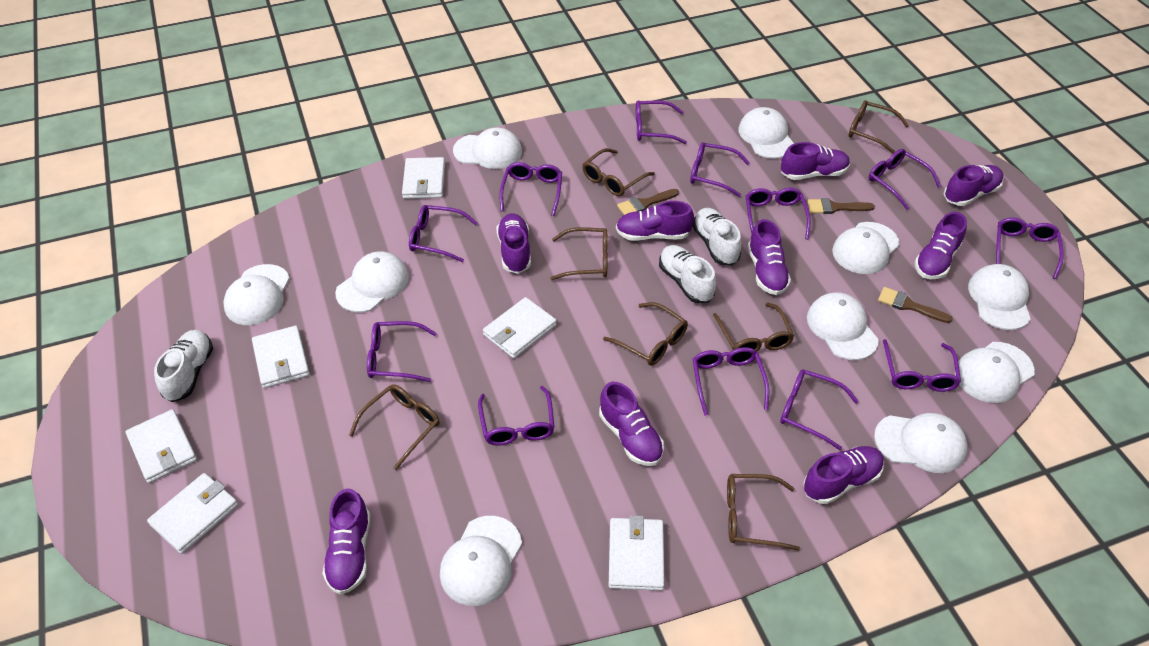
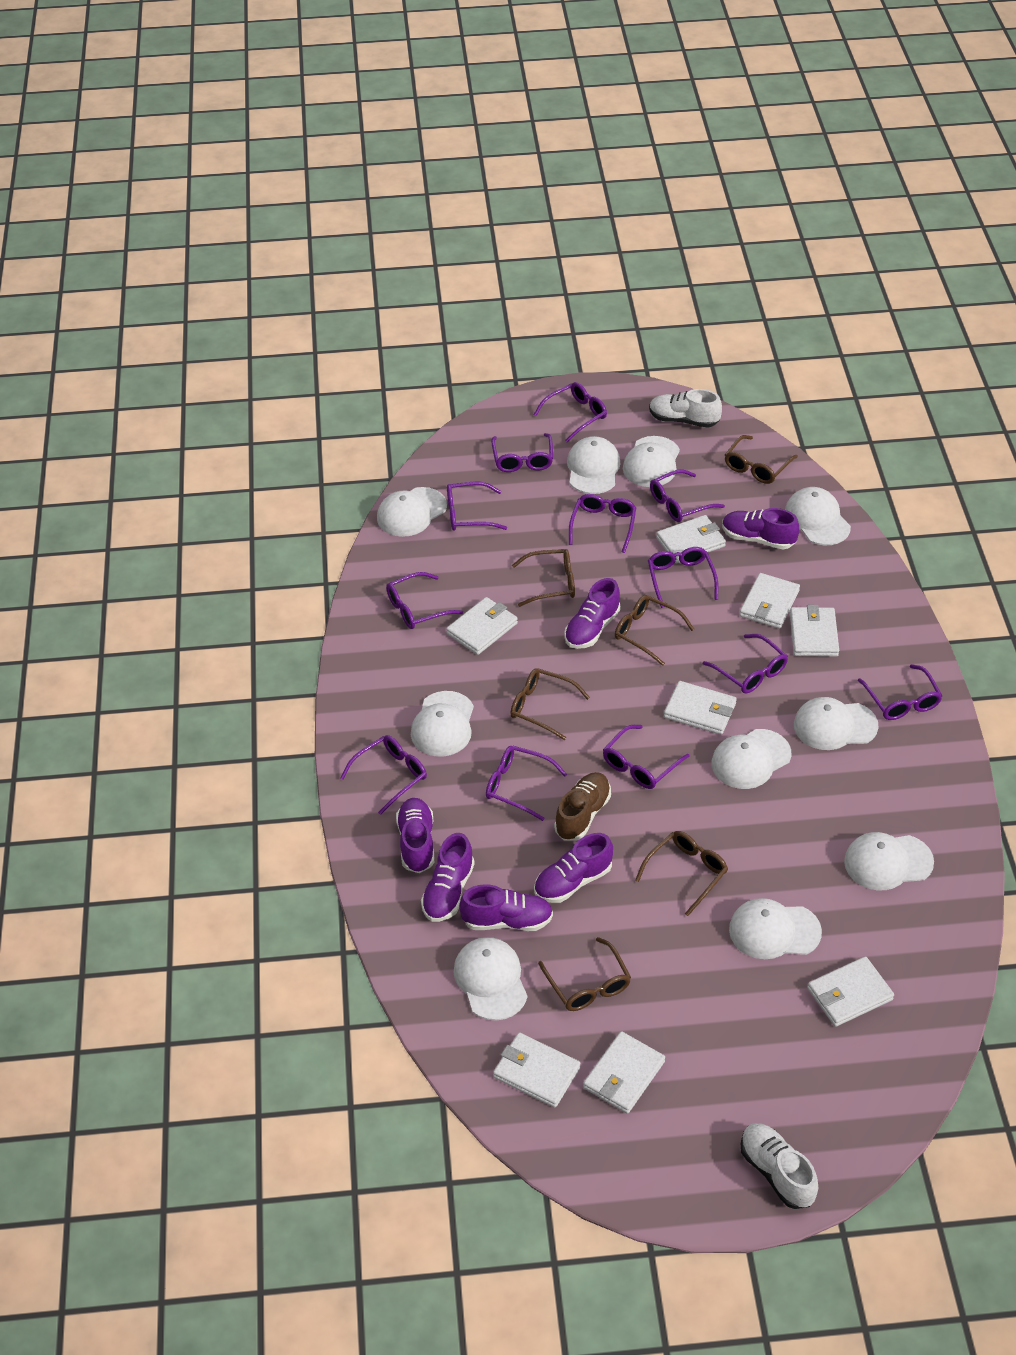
brown brush: 3 -> 0
brown glasses: 7 -> 6
brown shoe: 0 -> 1
purple shoe: 9 -> 6
white shoe: 3 -> 2
white wallet: 6 -> 8

